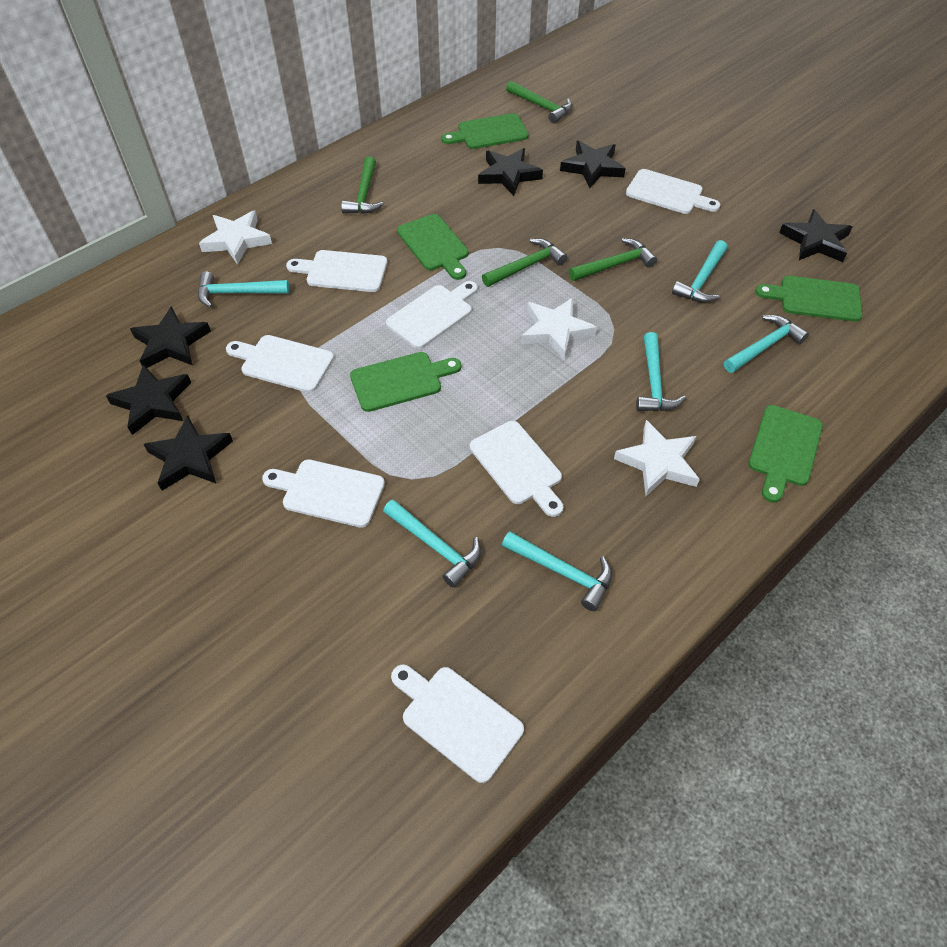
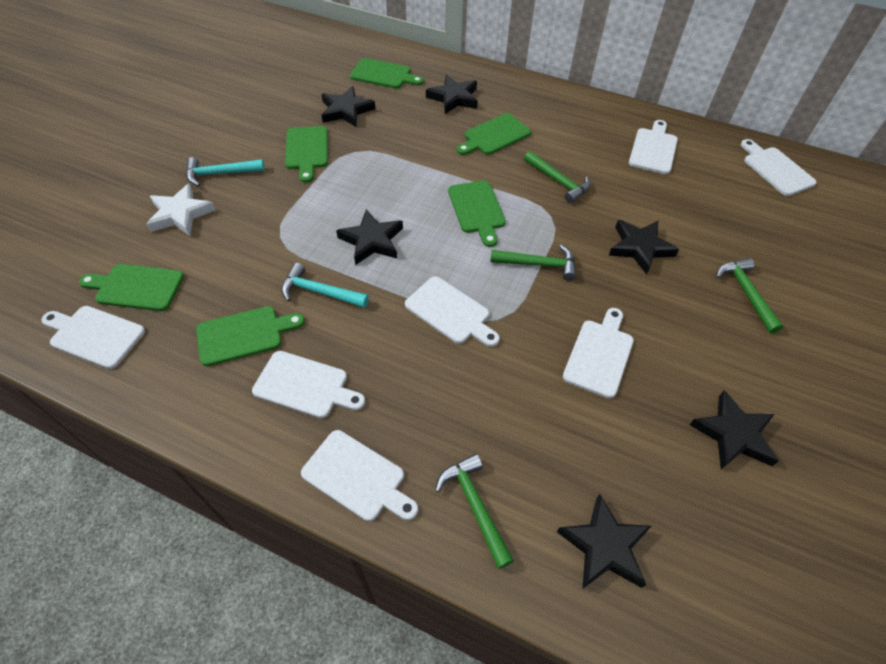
green cutting board: 5 -> 6
turquoise hammer: 6 -> 2
white star: 3 -> 1

